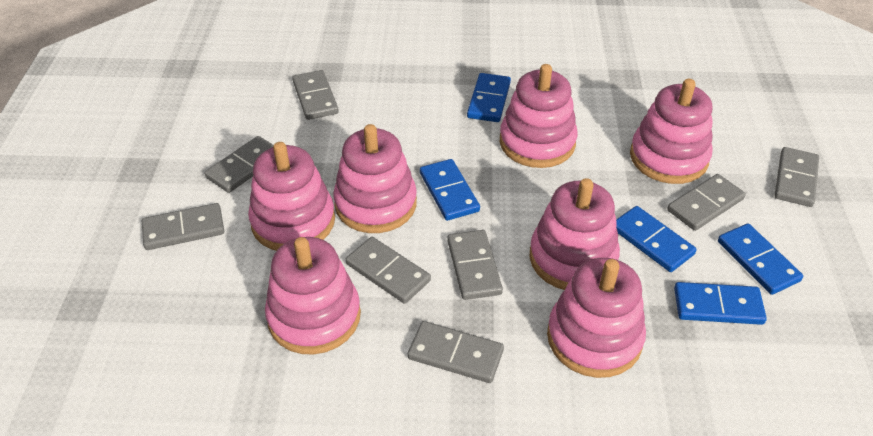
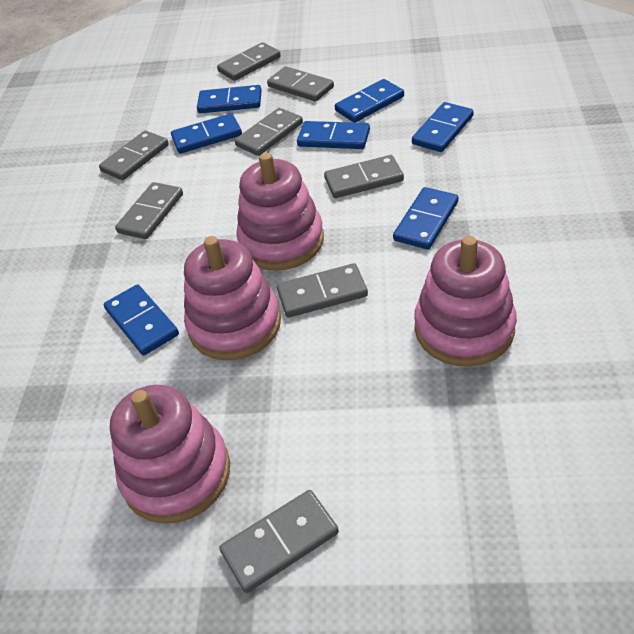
blue domino: 5 -> 7
pink stacking toy: 7 -> 4

